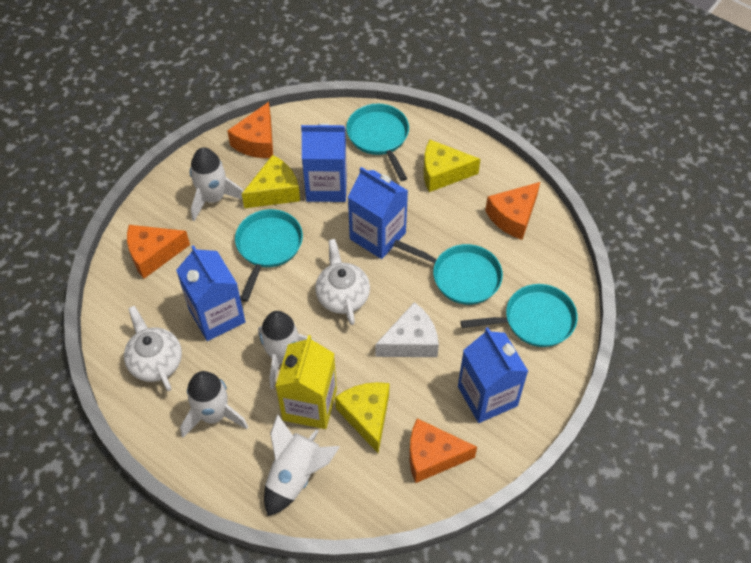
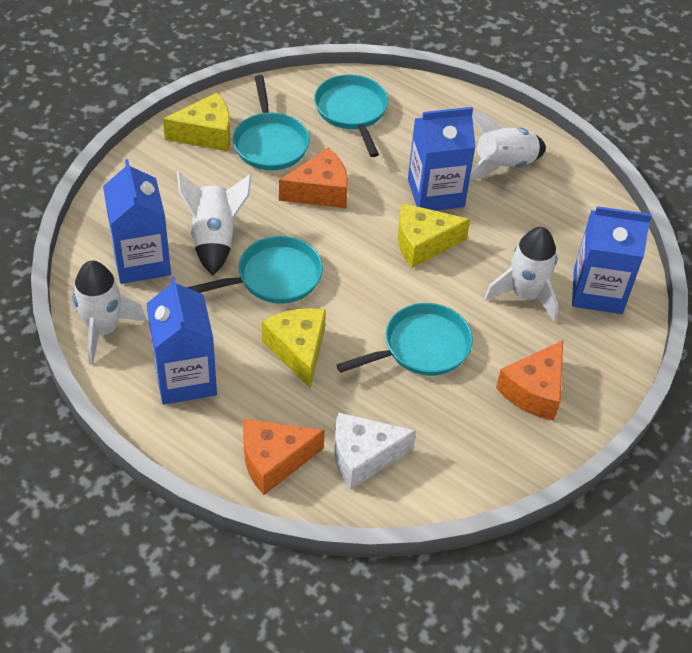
orange cheese: 4 -> 3
white teapot: 2 -> 0
yellow carton: 1 -> 0

